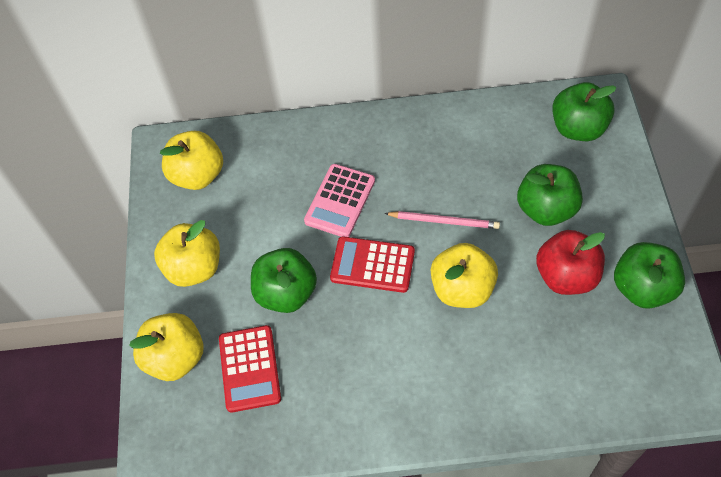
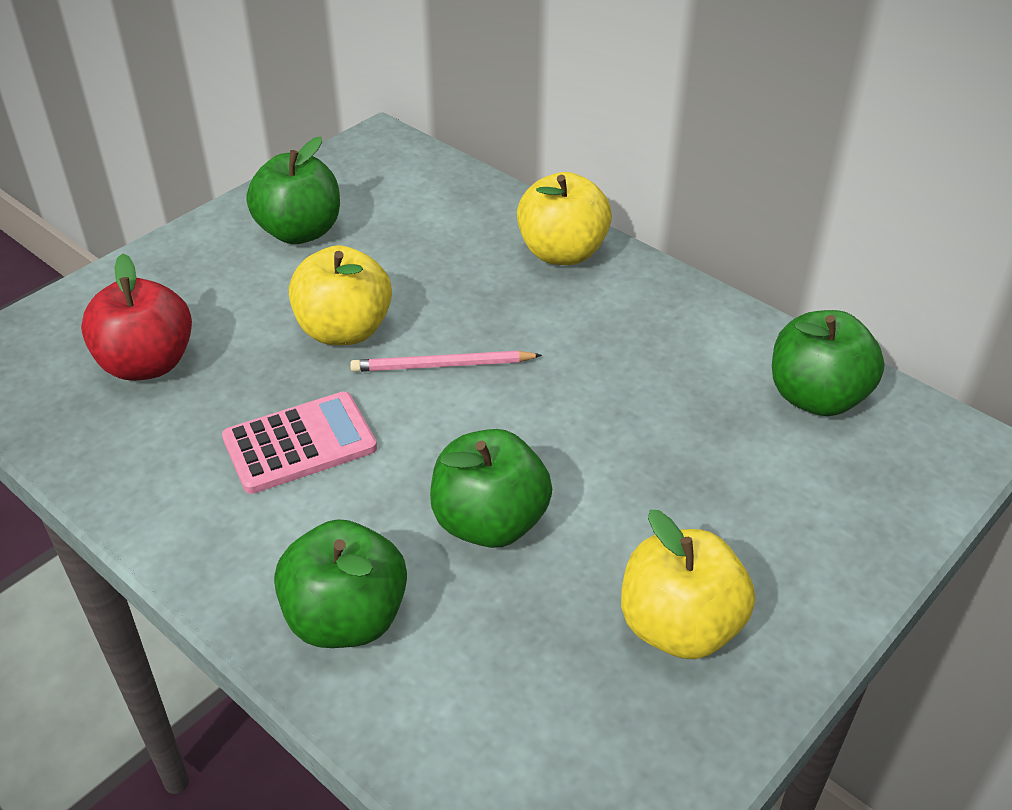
red calculator: 2 -> 0
yellow apple: 4 -> 3

